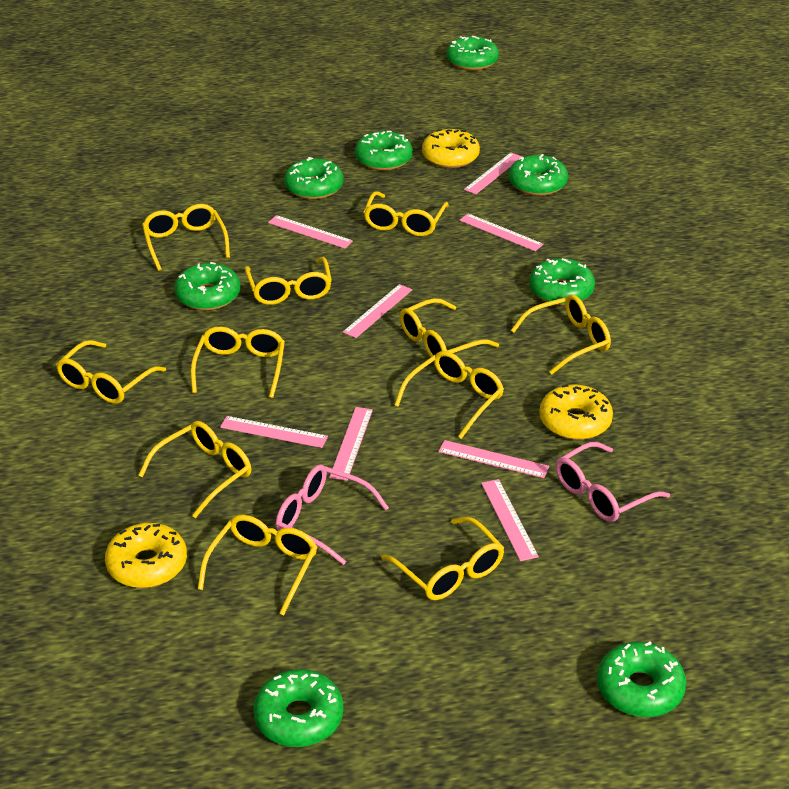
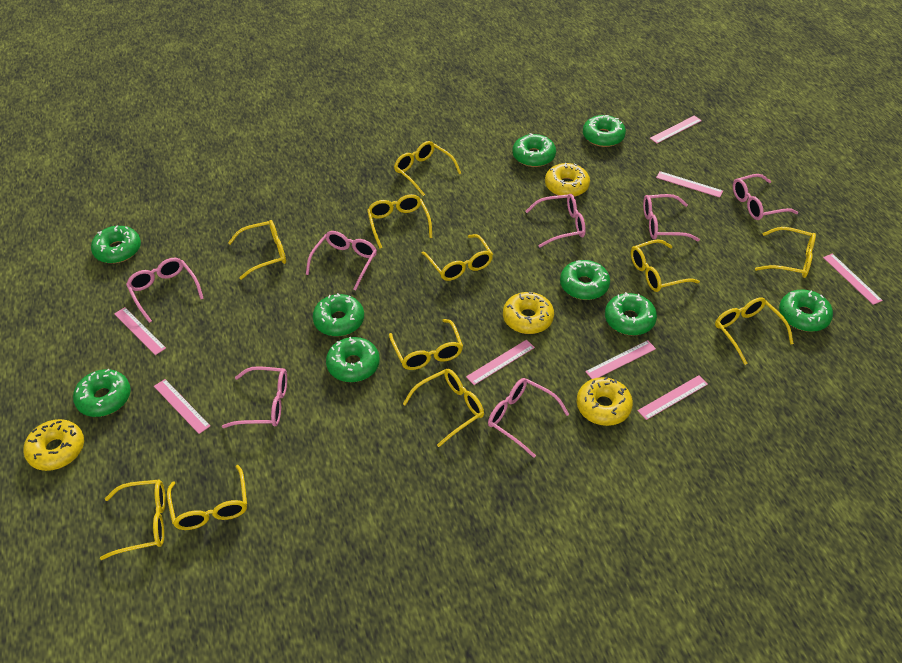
green donut: 8 -> 9
pink glasses: 2 -> 7
yellow donut: 3 -> 4

